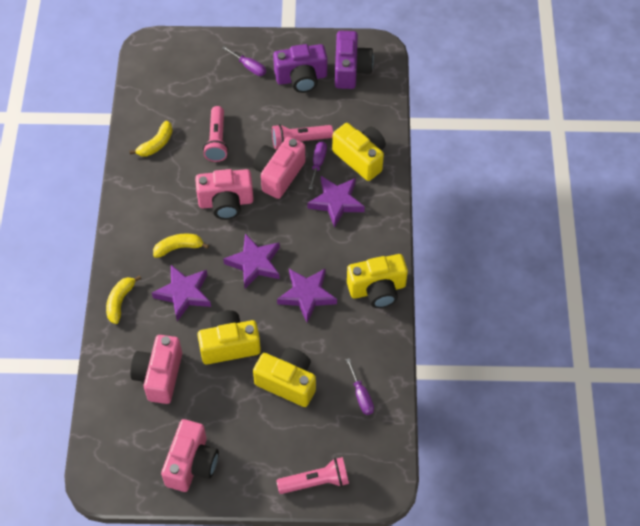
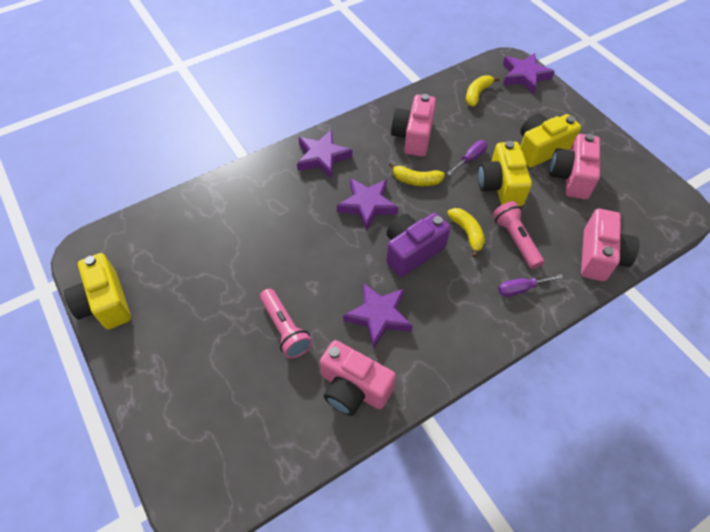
pink flashlight: 3 -> 2
purple camera: 2 -> 1
purple screwdriver: 3 -> 2
yellow camera: 4 -> 3

